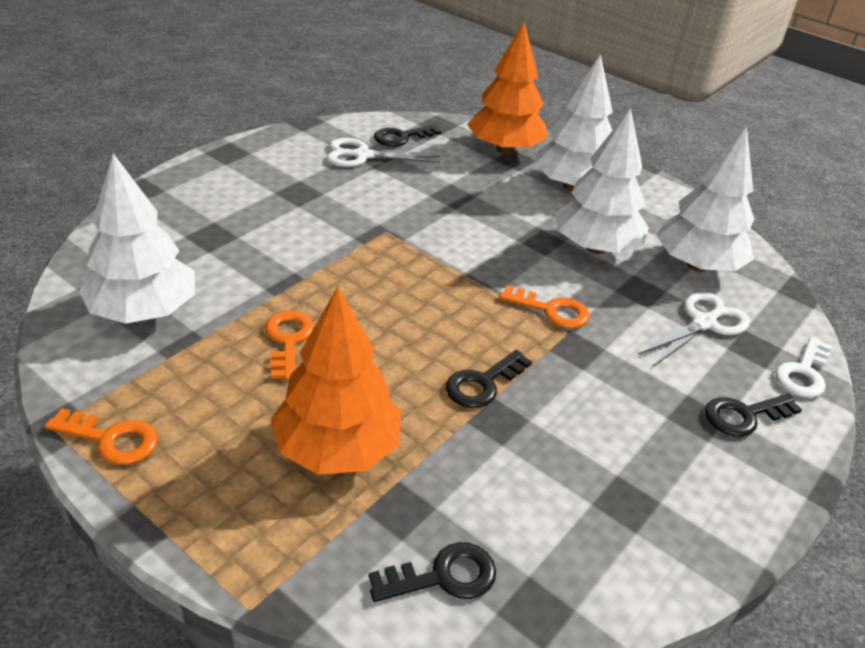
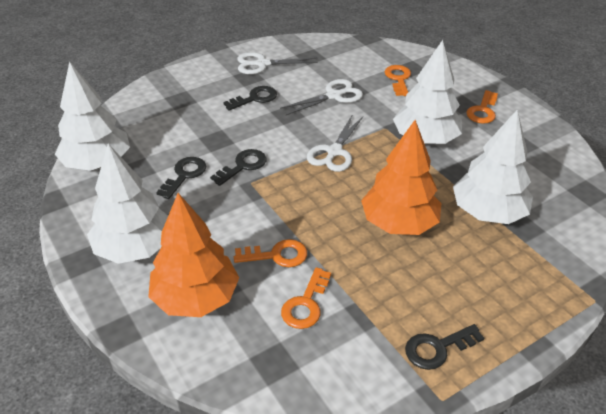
orange key: 3 -> 4
white key: 1 -> 0
white scissors: 2 -> 3

